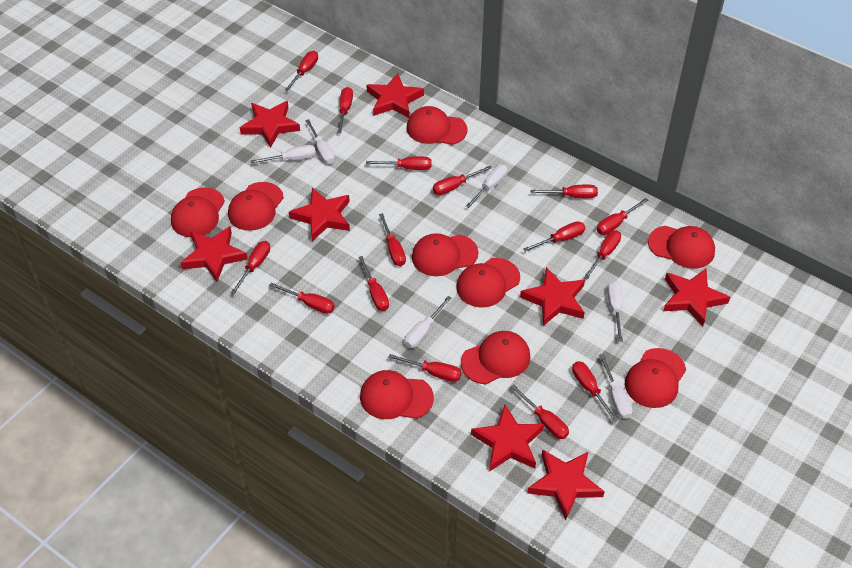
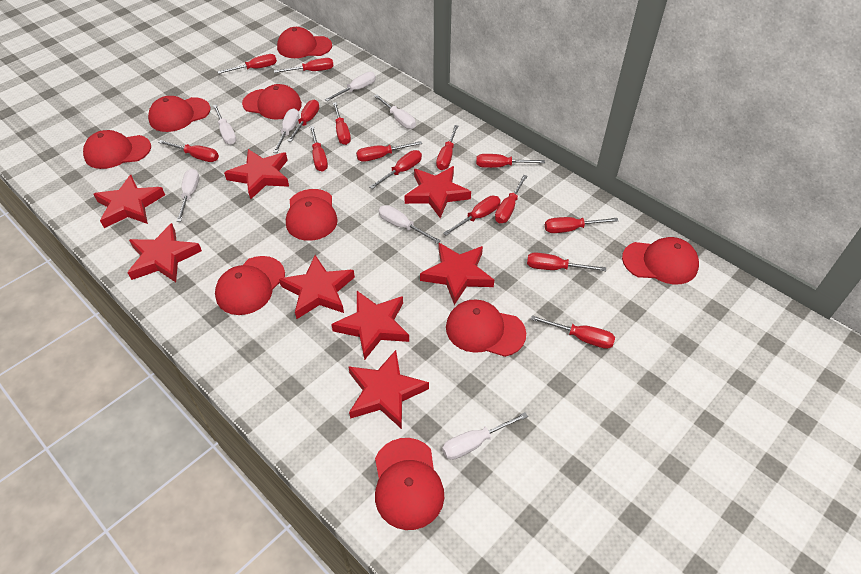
white screwdriver: 6 -> 7

